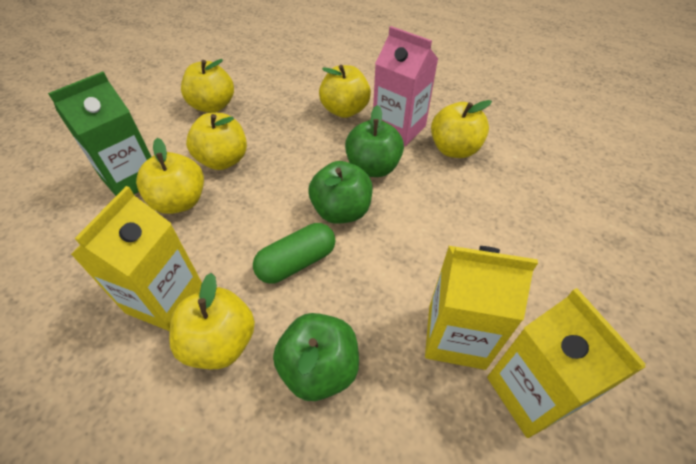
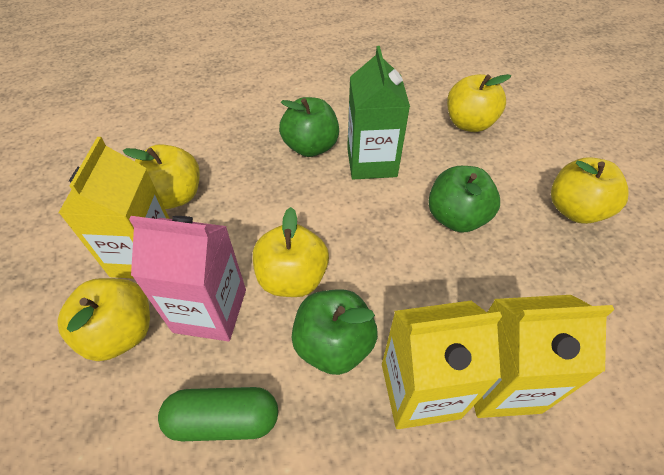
yellow apple: 6 -> 5

